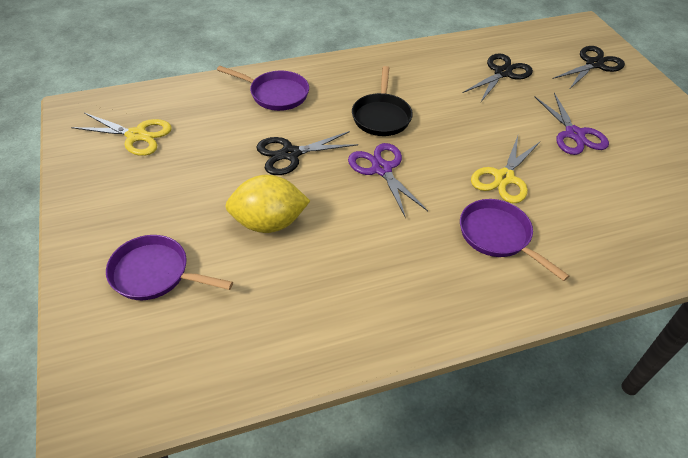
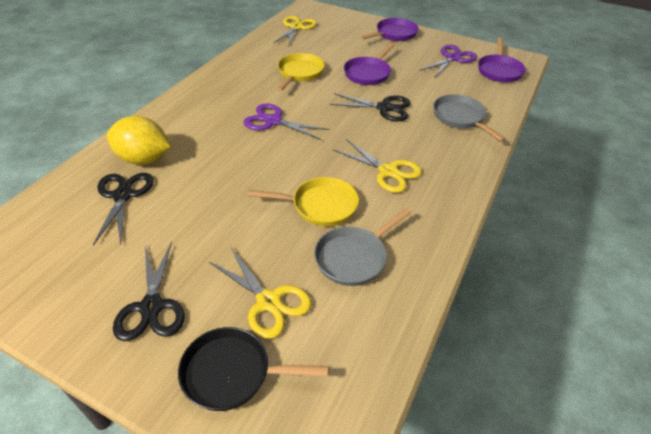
grey pan: 0 -> 2
yellow pan: 0 -> 2
yellow scissors: 2 -> 3

